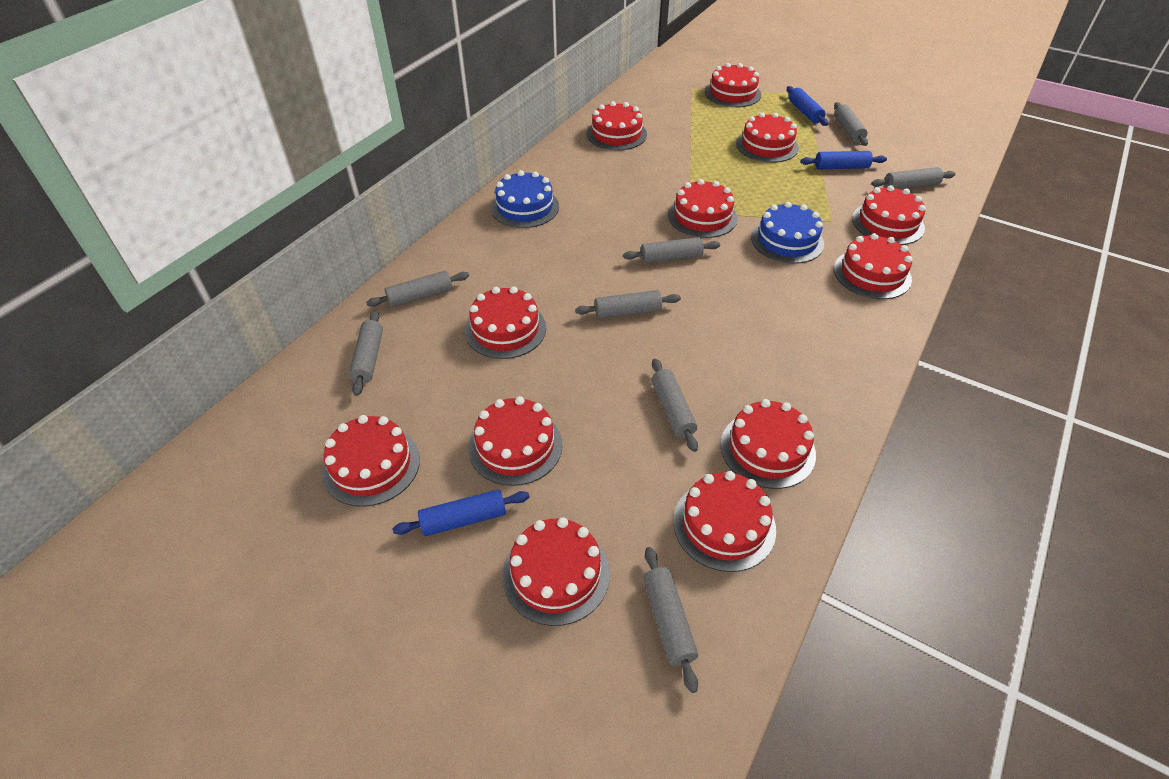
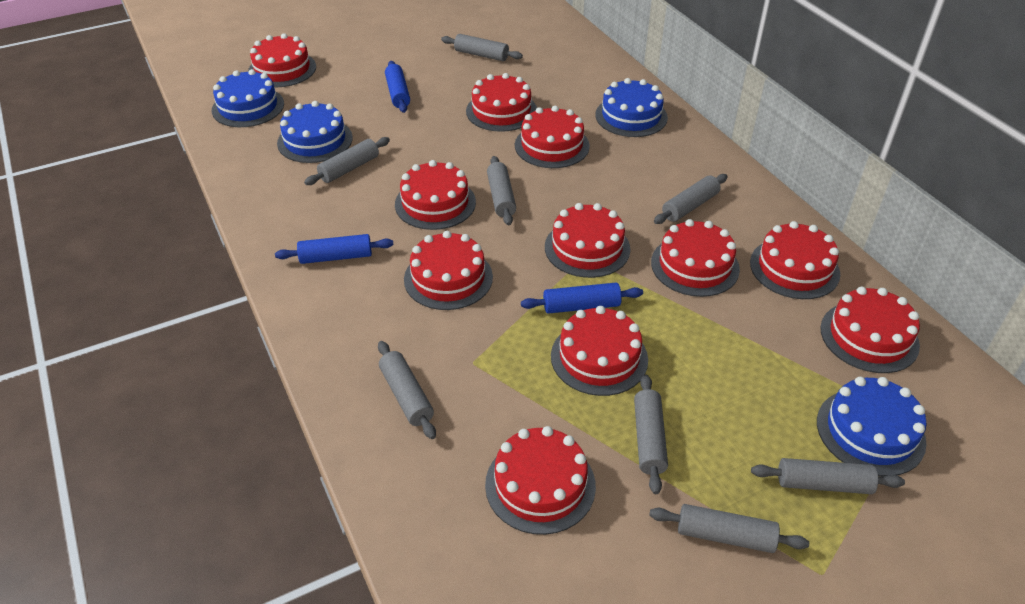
blue cake: 2 -> 4
red cake: 12 -> 11

